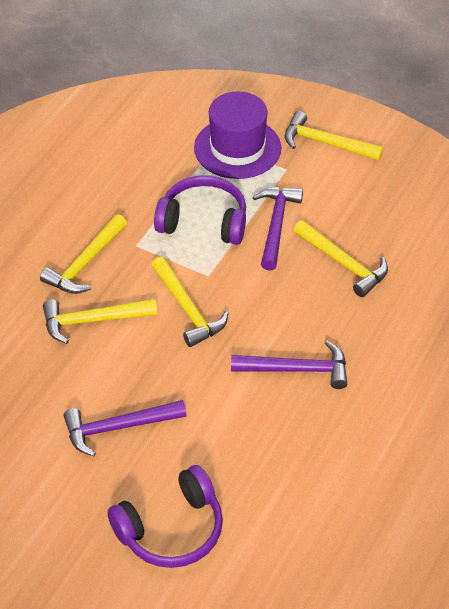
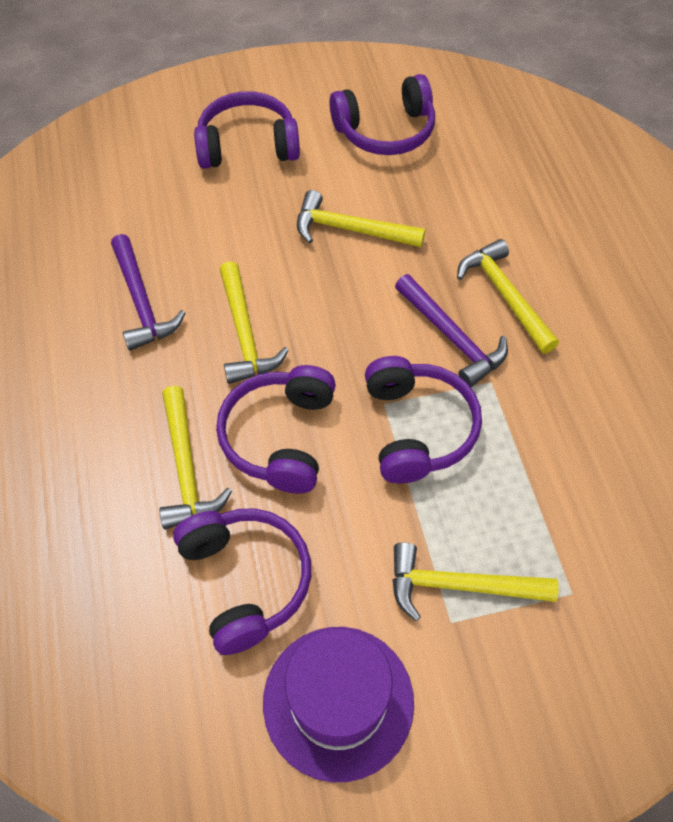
purple hammer: 3 -> 2
purple headphones: 2 -> 5

